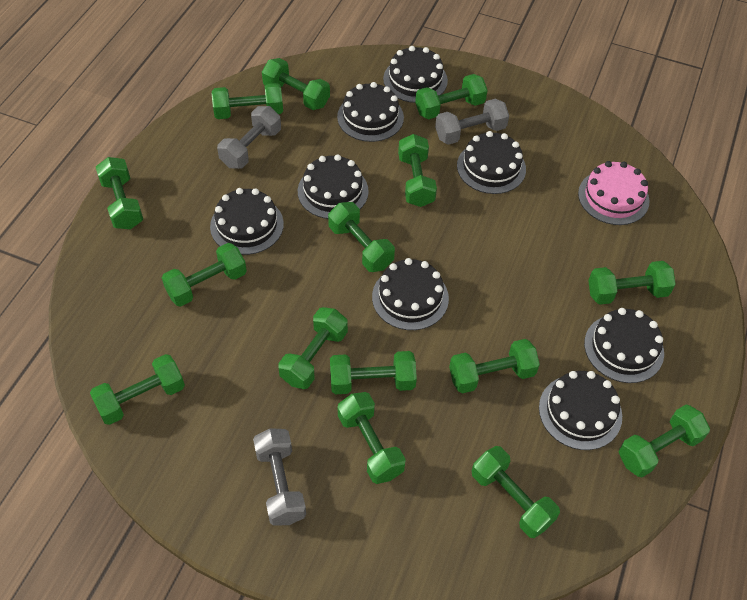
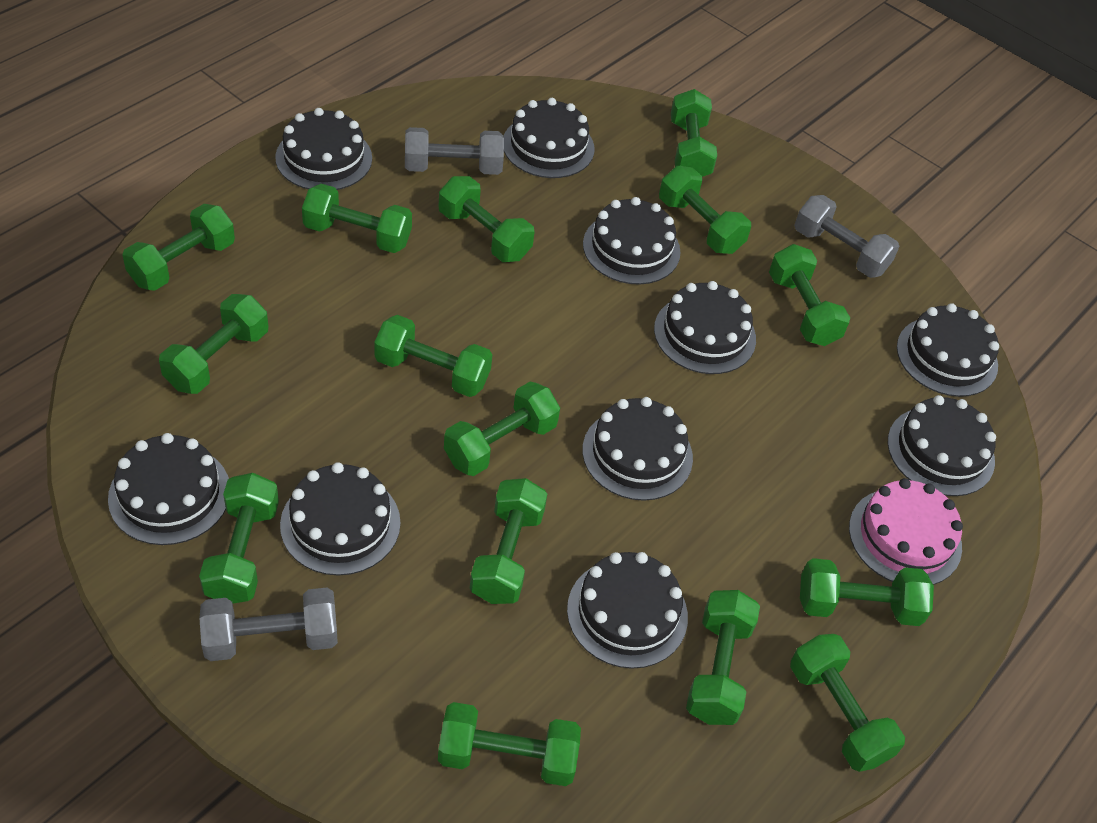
black cake: 8 -> 10

